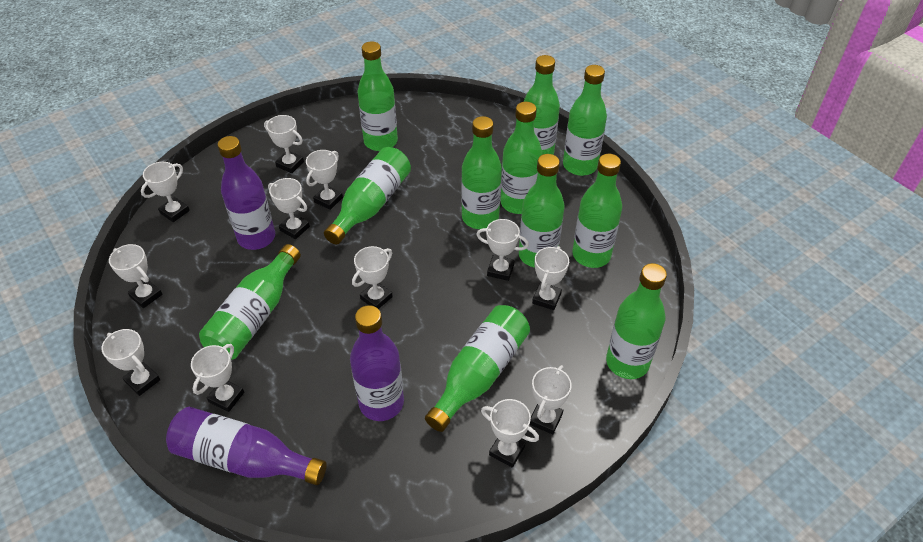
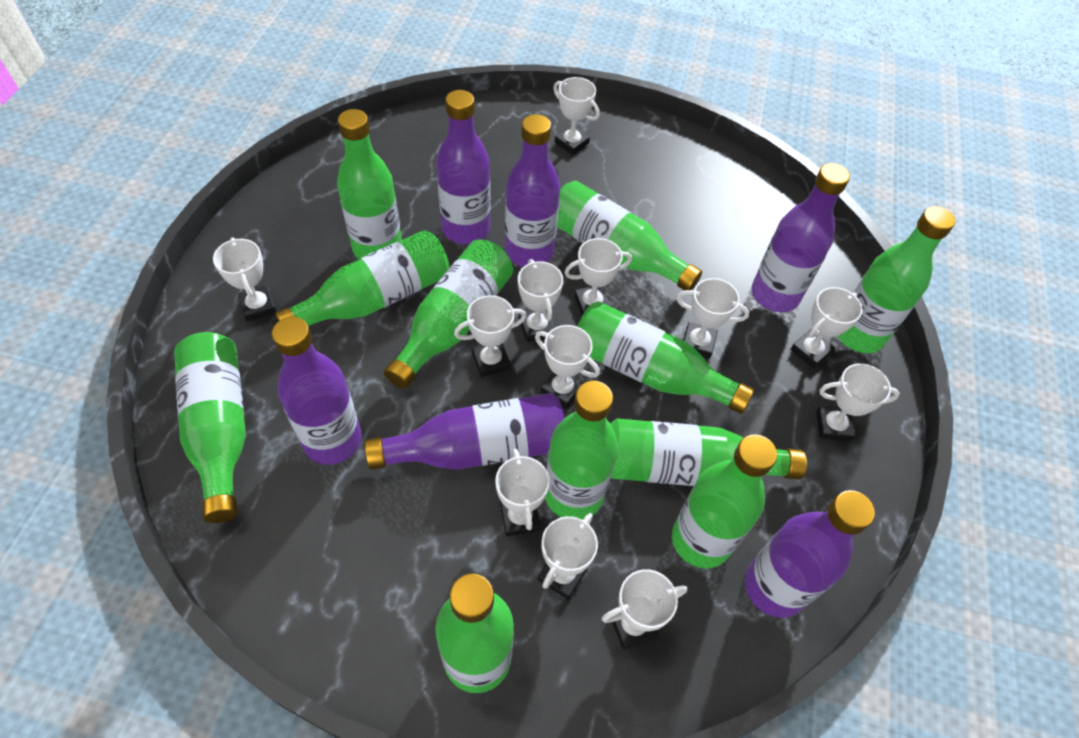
purple bottle: 3 -> 6

